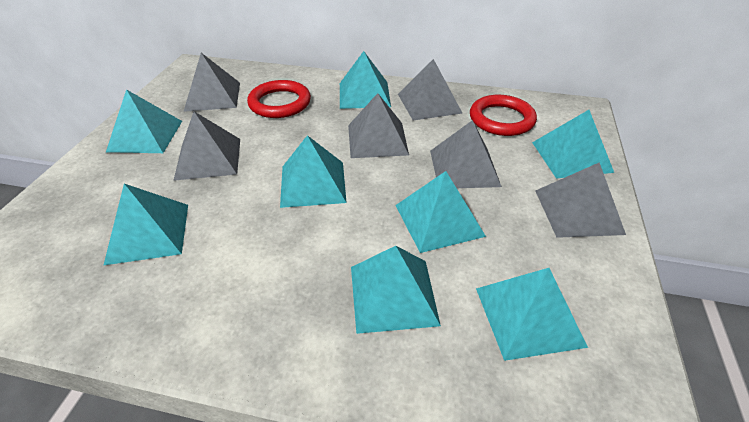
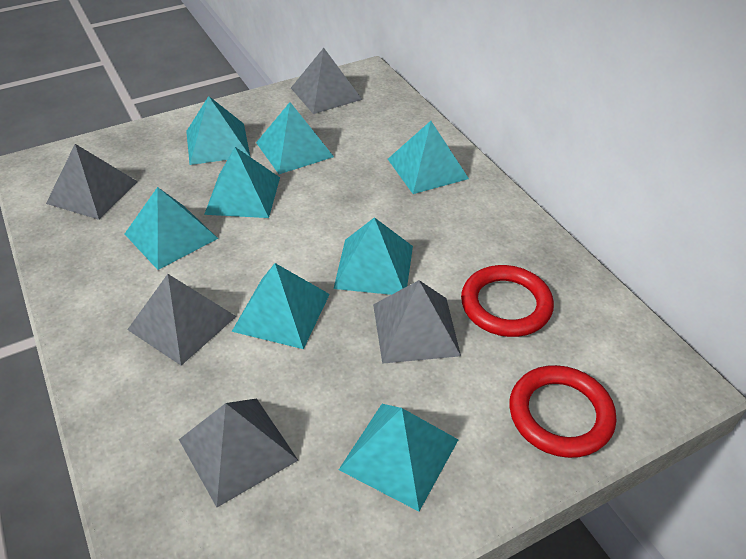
grey pyramid: 6 -> 5

